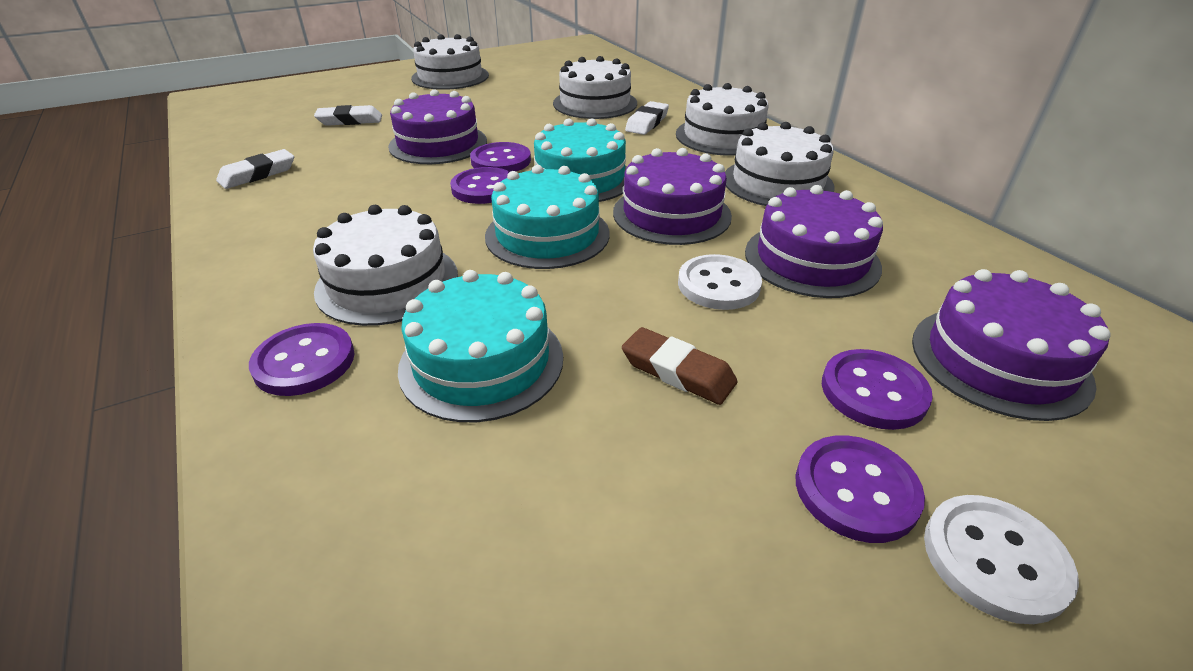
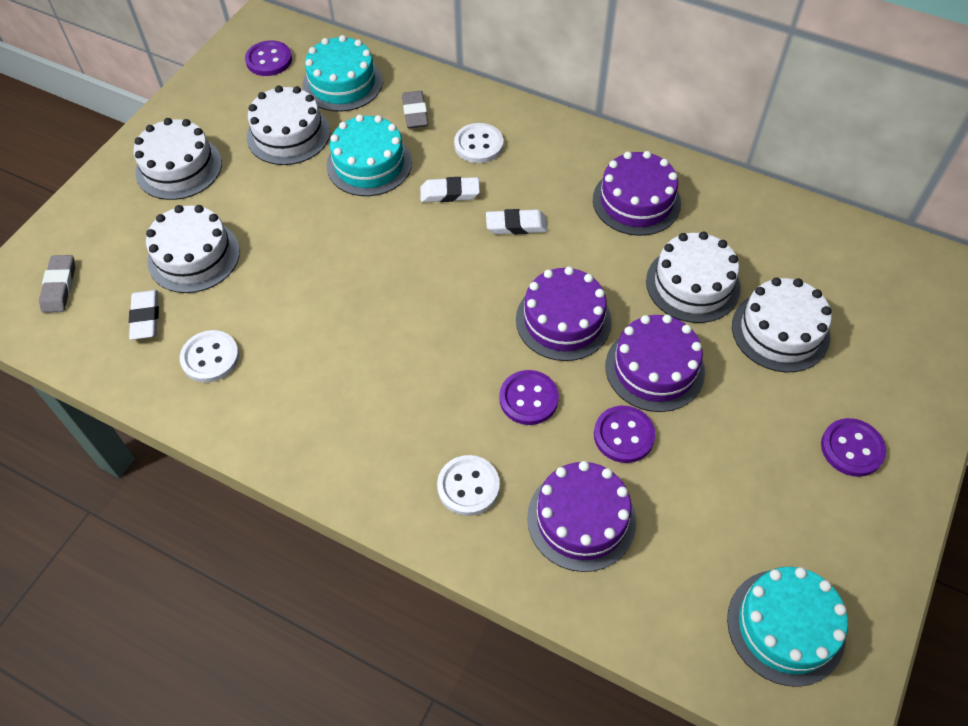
brown eraser: 1 -> 0
grey eraser: 0 -> 2
purple button: 5 -> 4
white button: 2 -> 3

